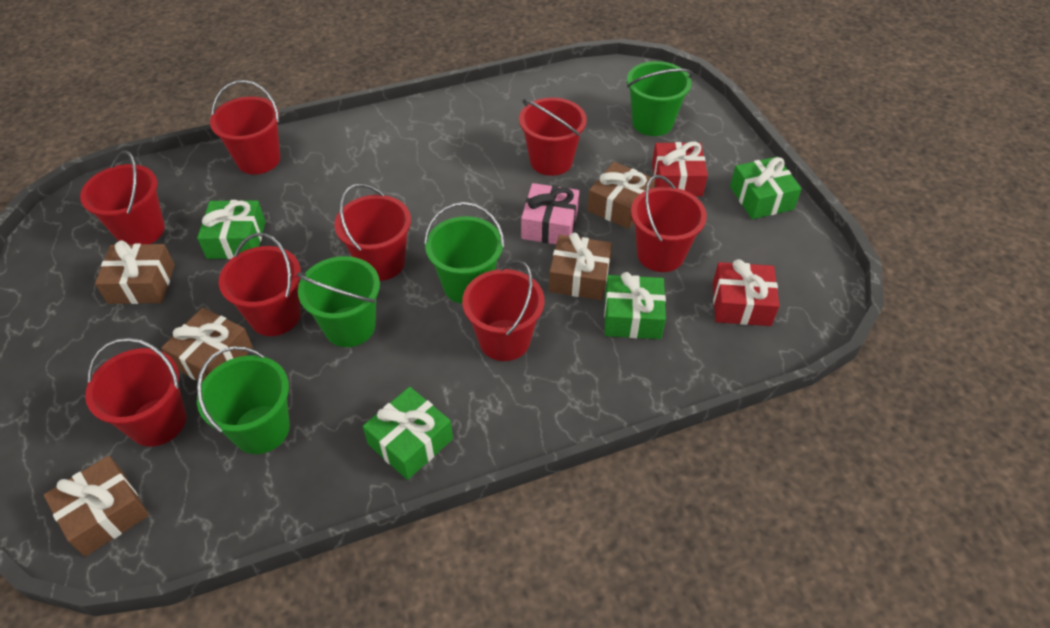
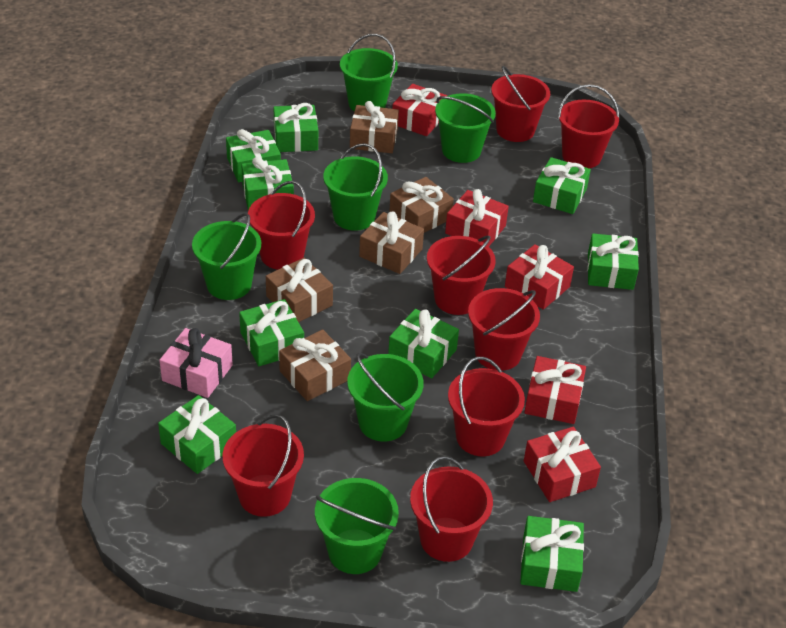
green bucket: 4 -> 6
green gift: 4 -> 9
red gift: 2 -> 5

